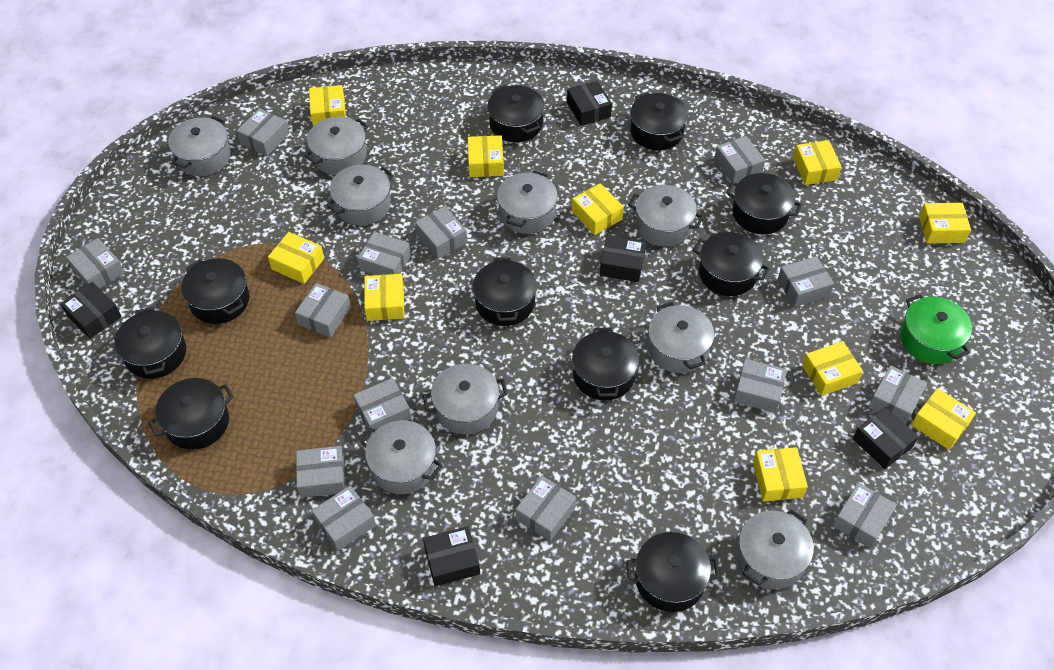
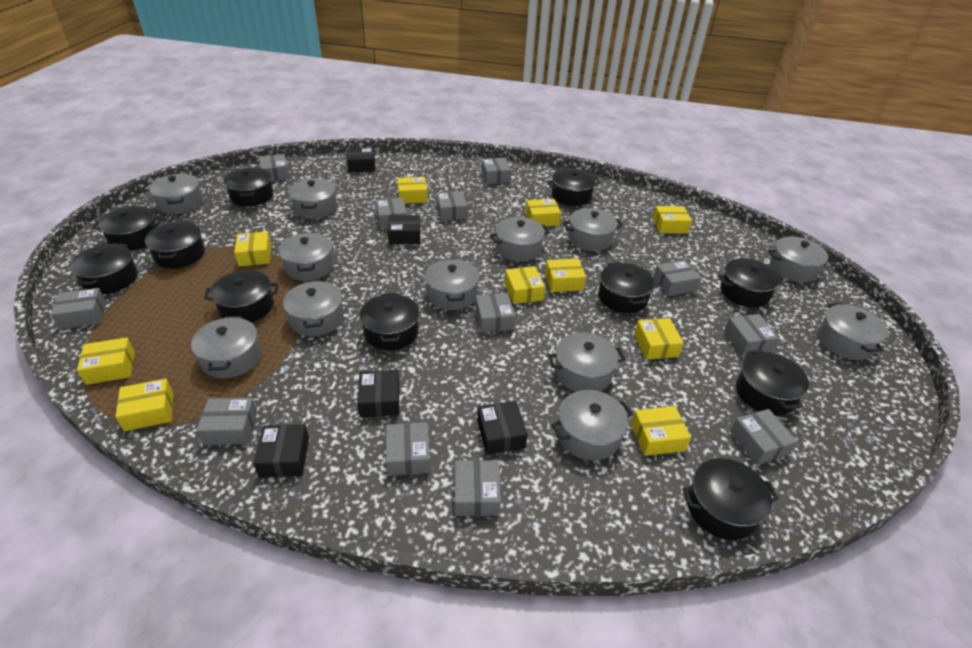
black pot: 10 -> 11
green pot: 1 -> 0
grey box: 14 -> 12
grey pot: 9 -> 12

